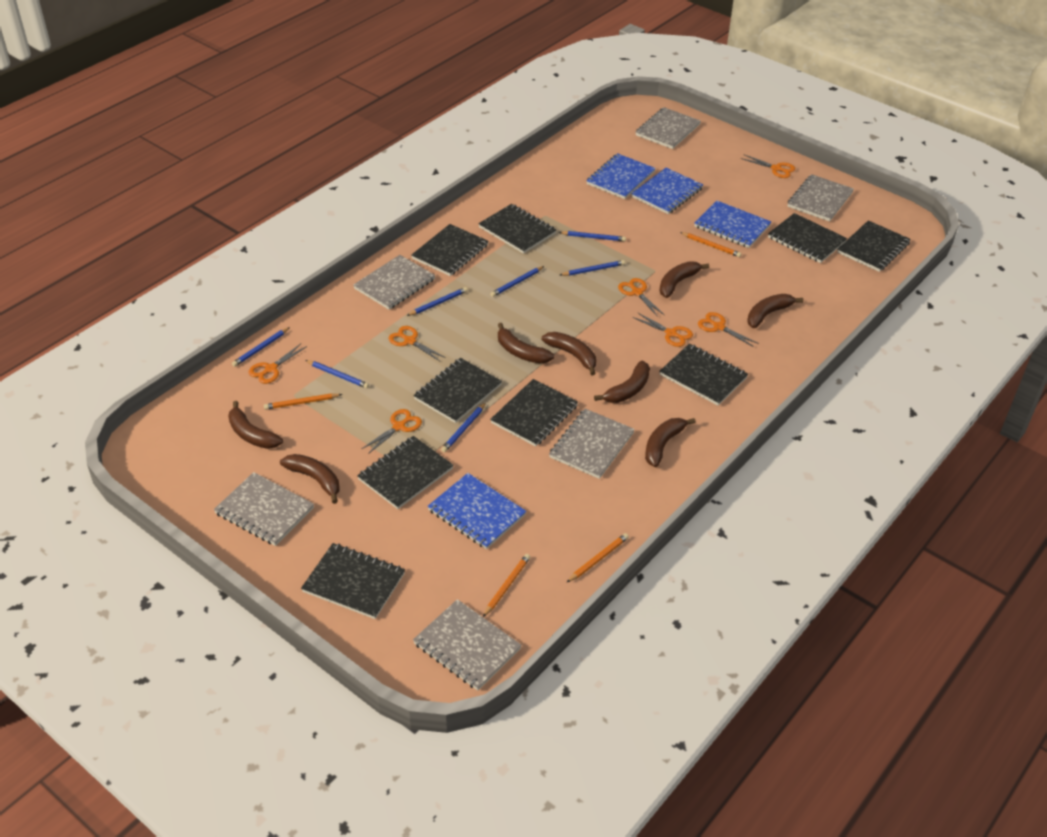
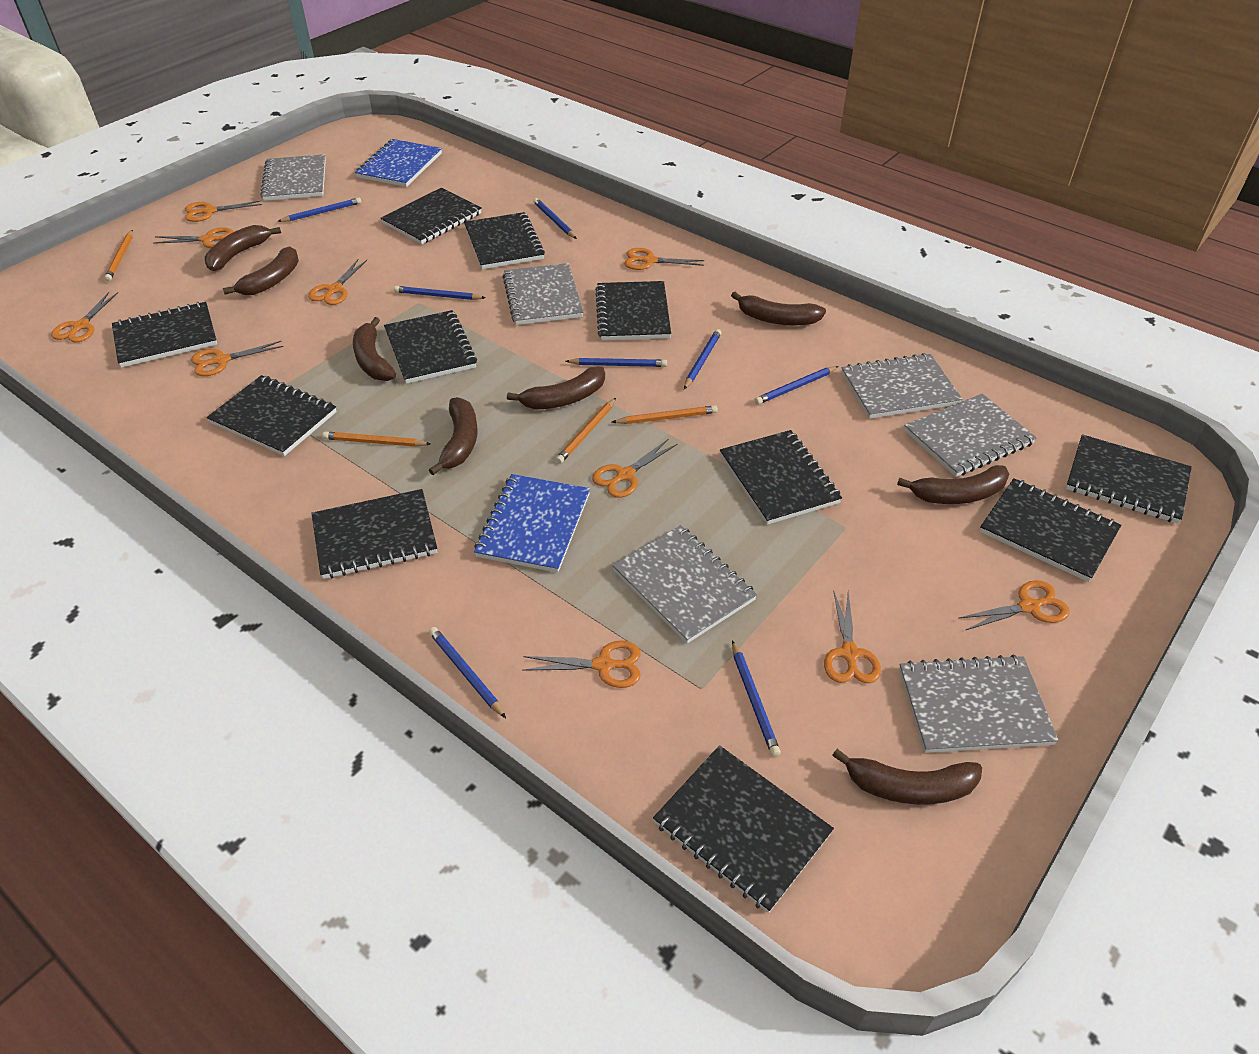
black notebook: 9 -> 11
blue notebook: 4 -> 2
blue pencil: 7 -> 8
orange scissors: 7 -> 10

